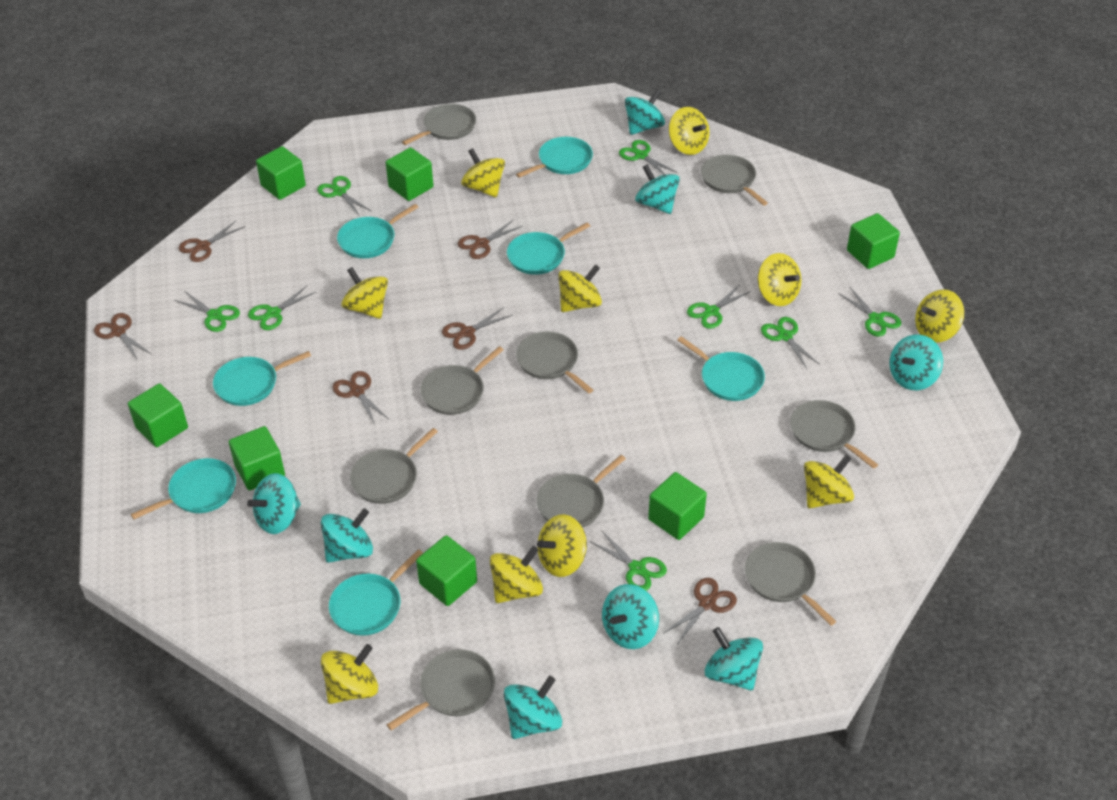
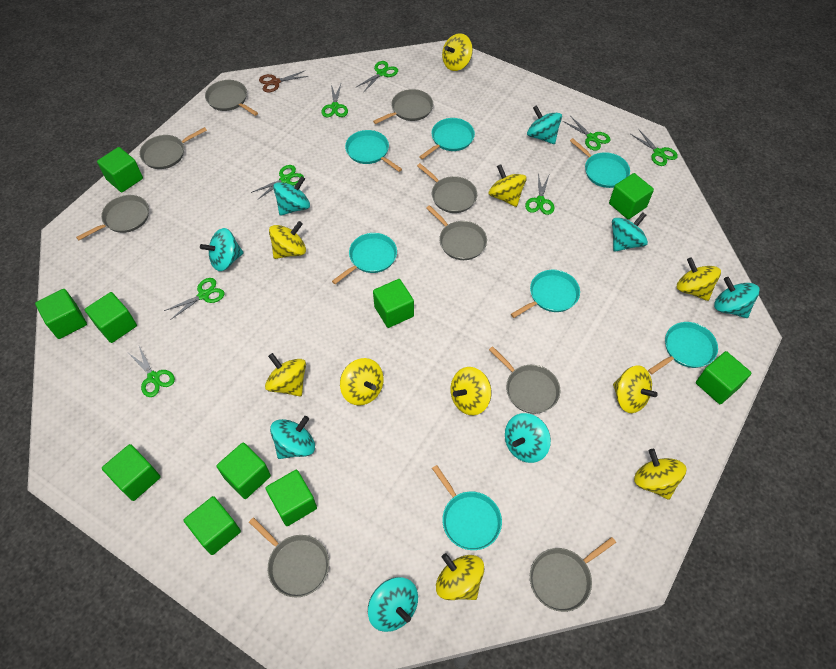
brown scissors: 6 -> 1
green cube: 7 -> 10

